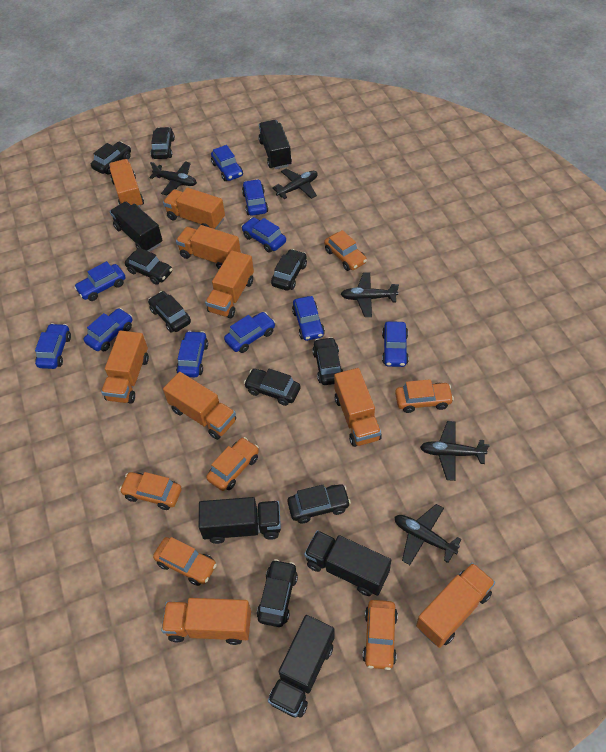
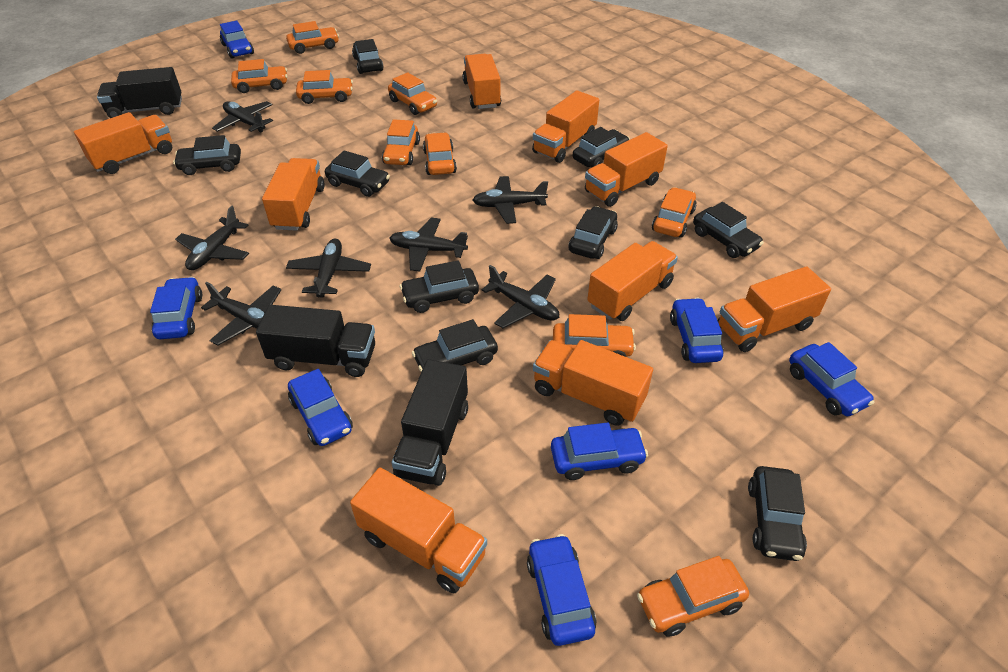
black plane: 5 -> 7
black truck: 5 -> 3
blue car: 10 -> 7
orange car: 6 -> 9

